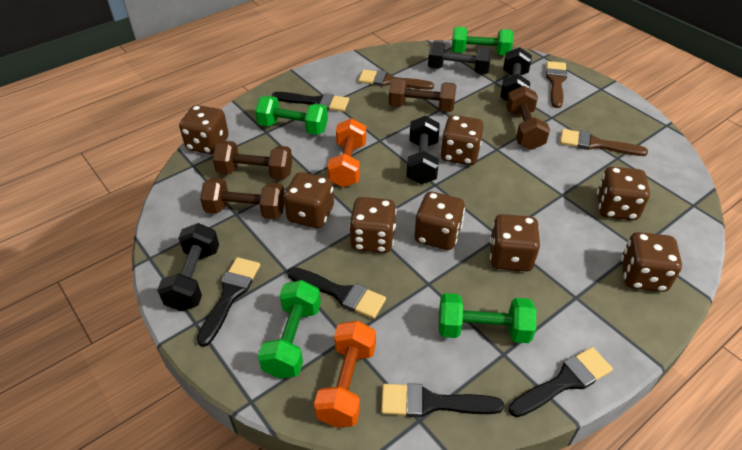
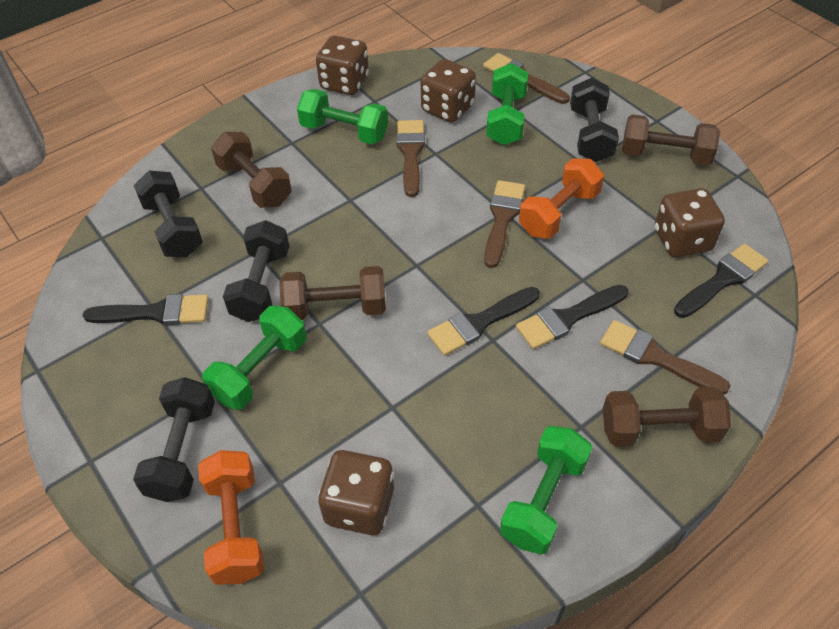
black brush: 5 -> 4
brown brush: 3 -> 4
brown dice: 8 -> 4

